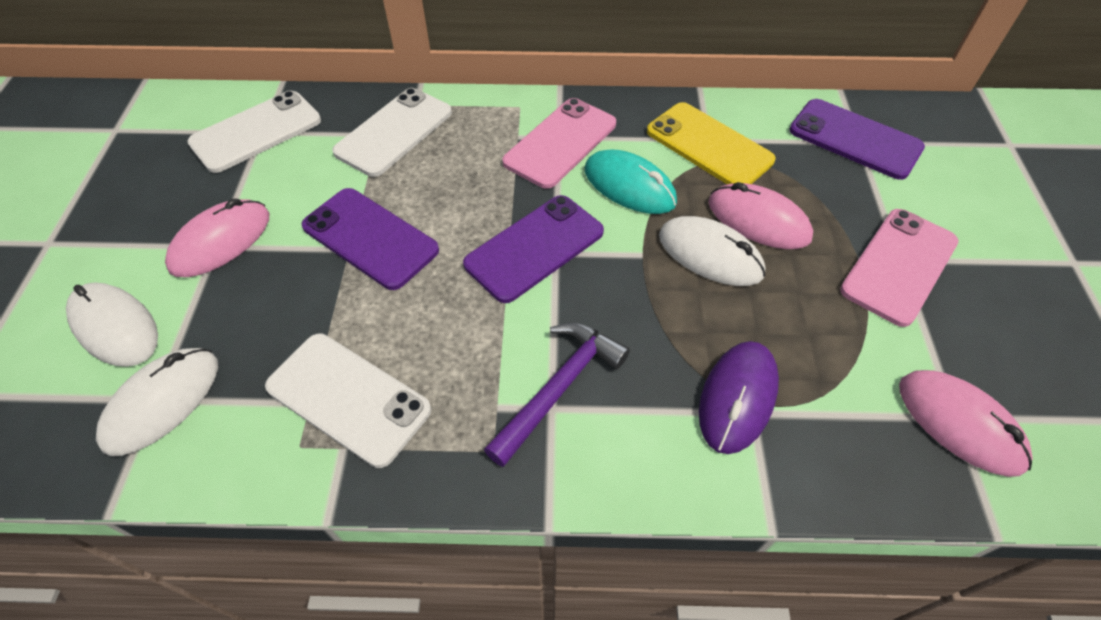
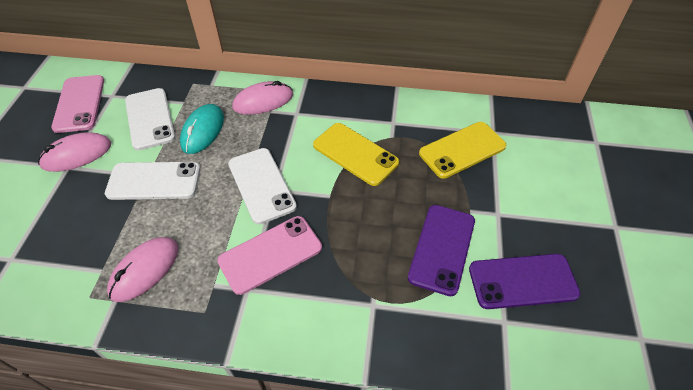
purple hammer: 1 -> 0
purple mouse: 1 -> 0
purple phone: 3 -> 2
white mouse: 3 -> 0
yellow phone: 1 -> 2

